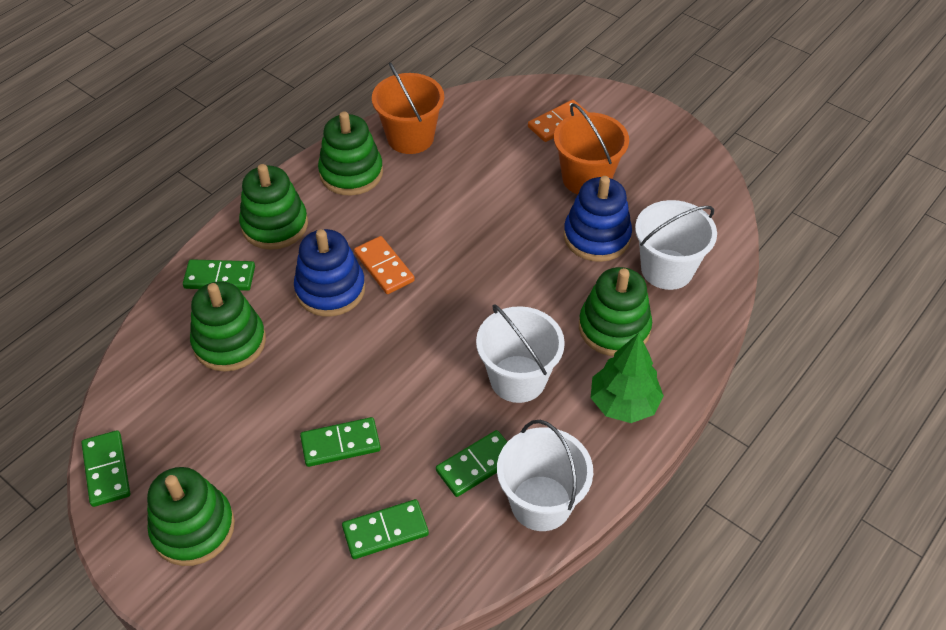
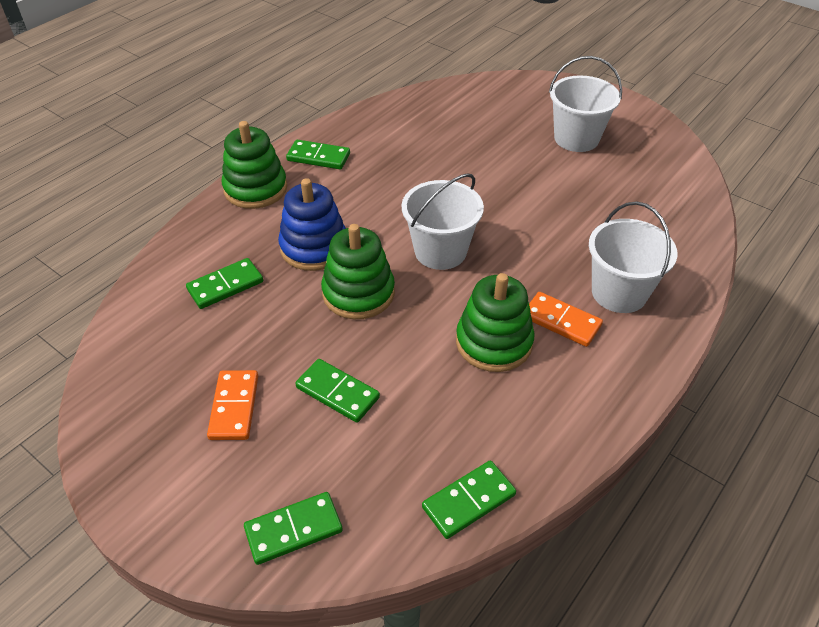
blue stacking toy: 2 -> 1
green stacking toy: 5 -> 3
green tree: 1 -> 0
orange bucket: 2 -> 0

